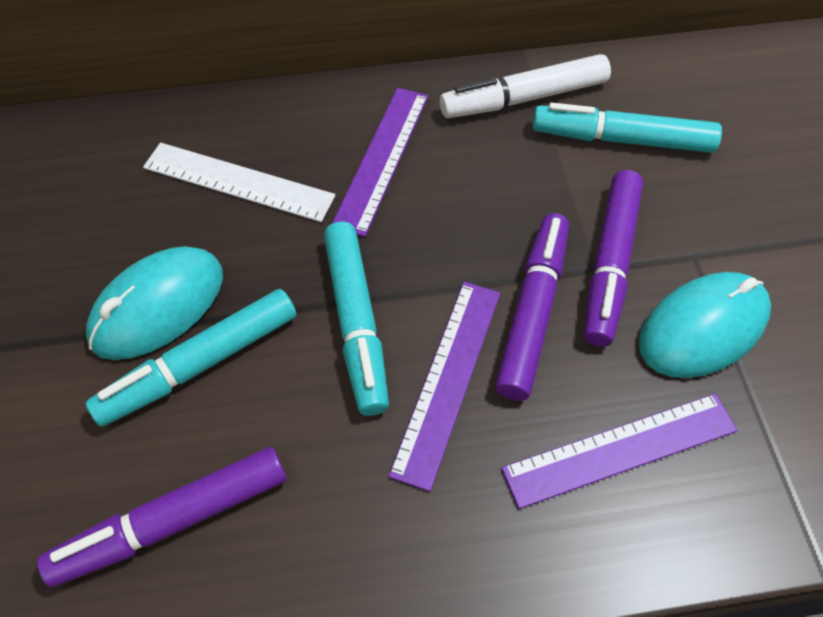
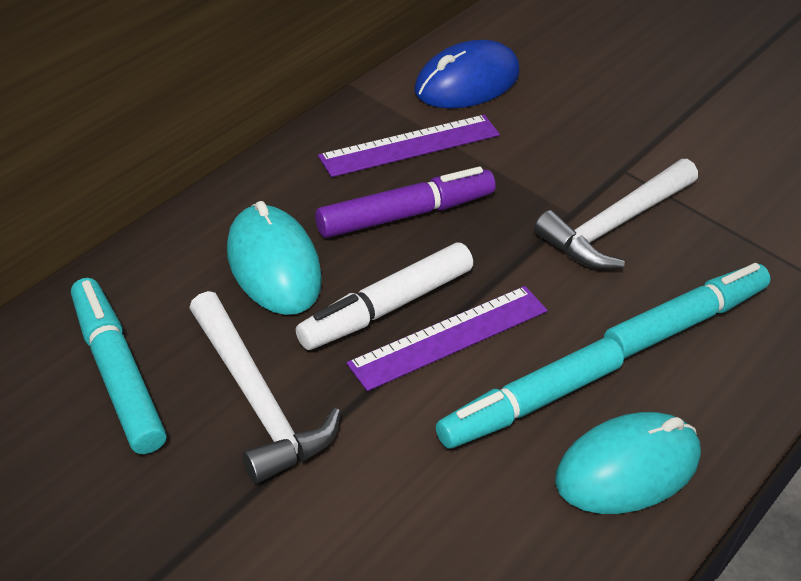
blue mouse: 0 -> 1
purple marker: 3 -> 1
purple ruler: 3 -> 2
white hammer: 0 -> 2
white ruler: 1 -> 0

